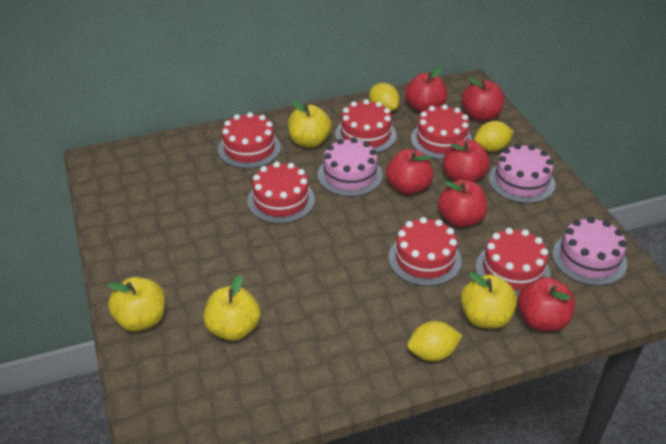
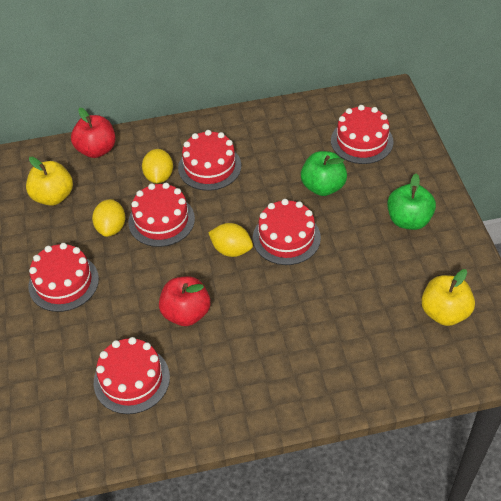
green apple: 0 -> 2
pink cake: 3 -> 0
red apple: 6 -> 2
yellow apple: 4 -> 2

